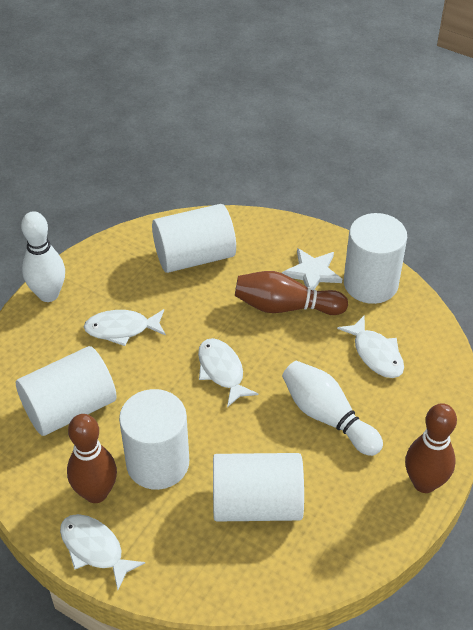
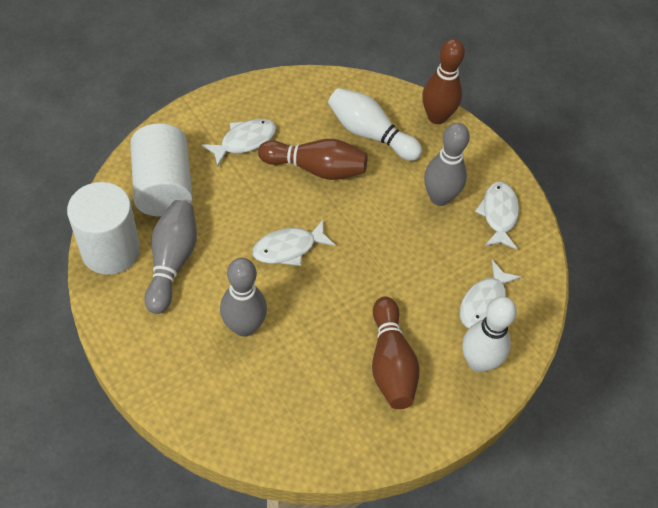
grey bowling pin: 0 -> 3
white cylinder: 5 -> 2
white star: 1 -> 0

